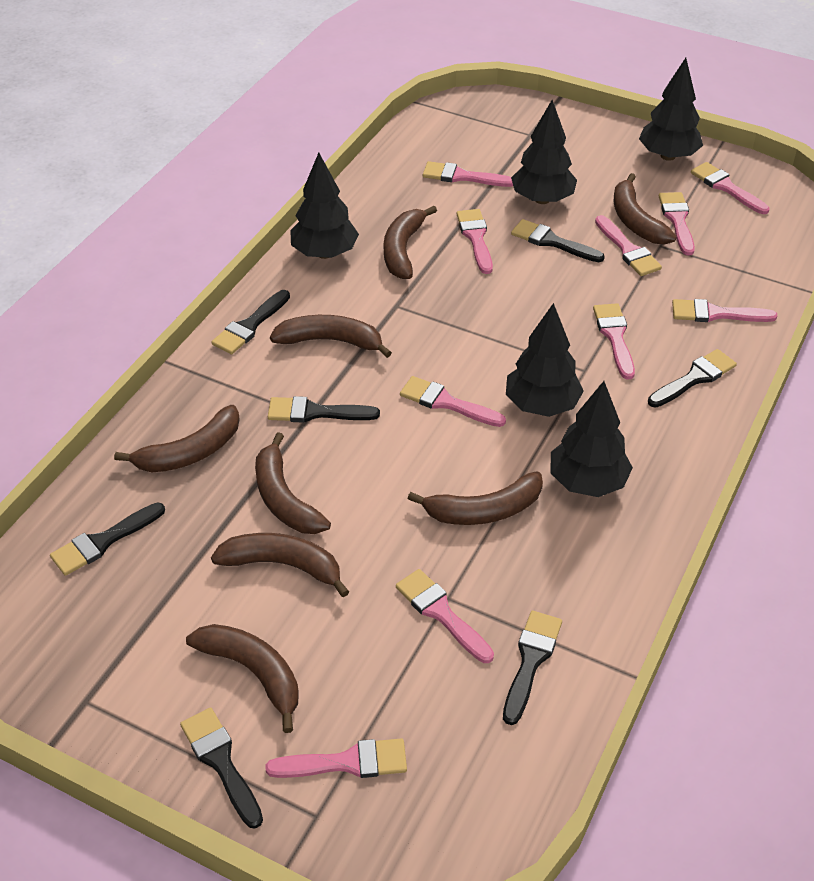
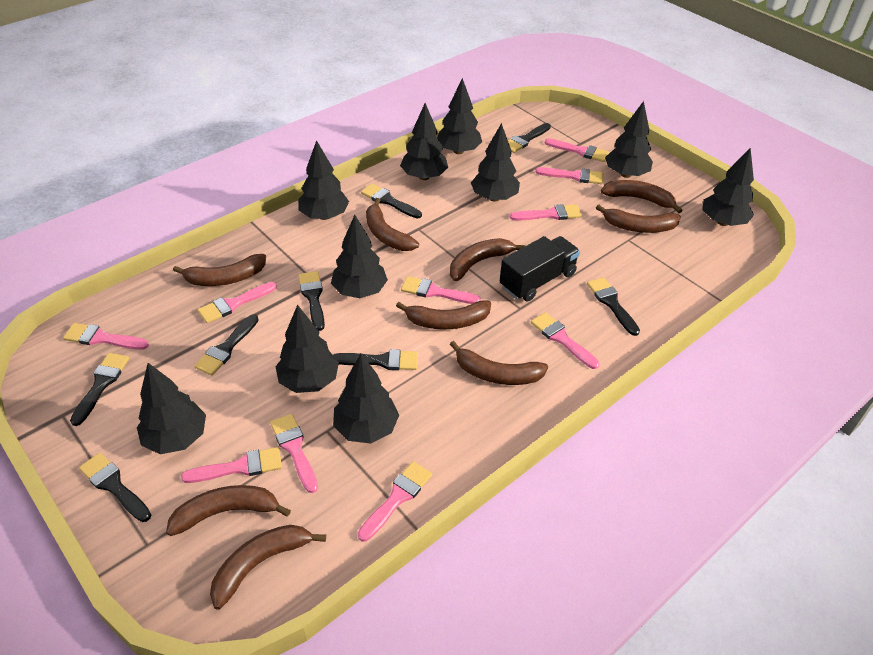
black brush: 7 -> 8
black tree: 5 -> 10
black truck: 0 -> 1
brown banana: 8 -> 9

